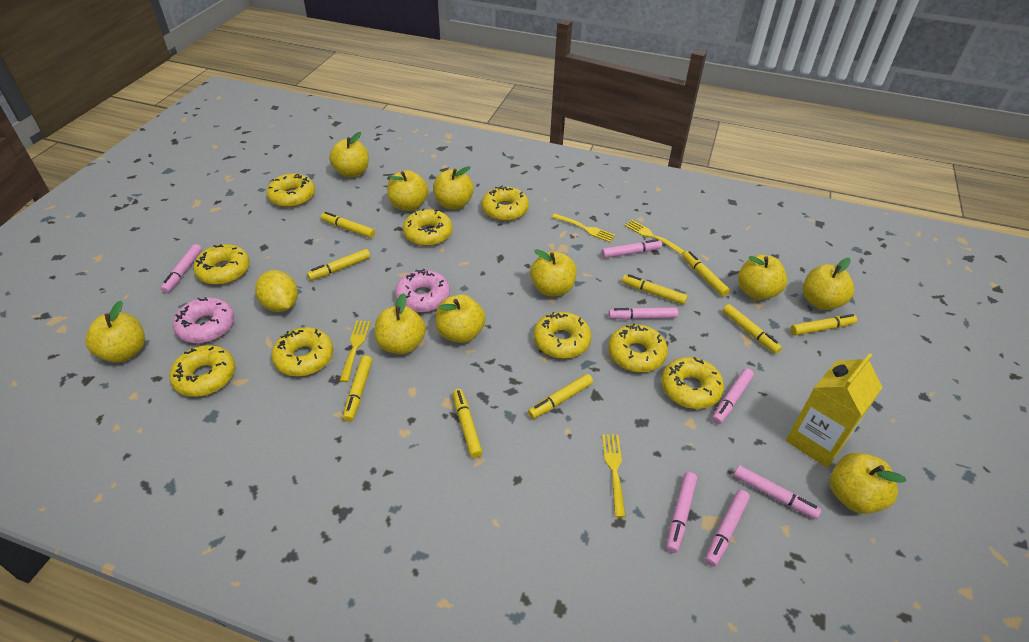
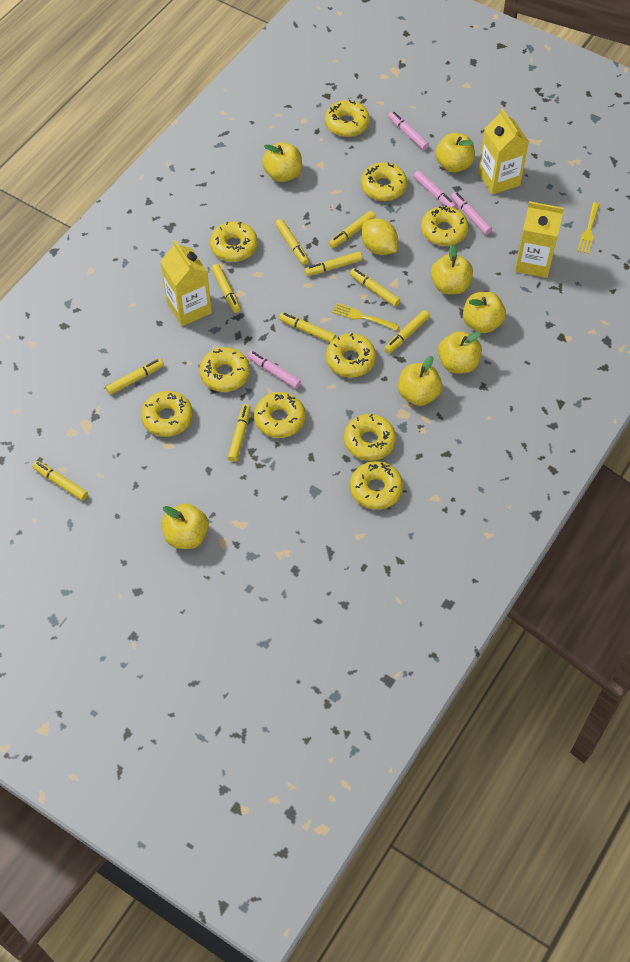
pink donut: 2 -> 0
pink marker: 7 -> 4
yellow apple: 10 -> 7
yellow carton: 1 -> 3
yellow donut: 9 -> 10
yellow fork: 4 -> 2
yellow marker: 9 -> 10

